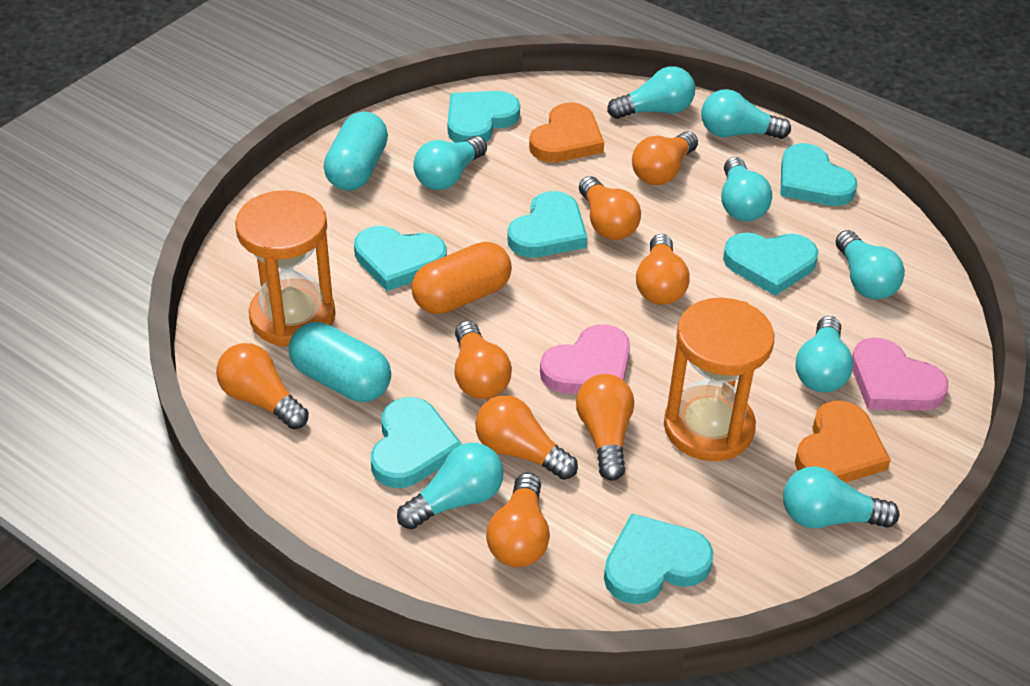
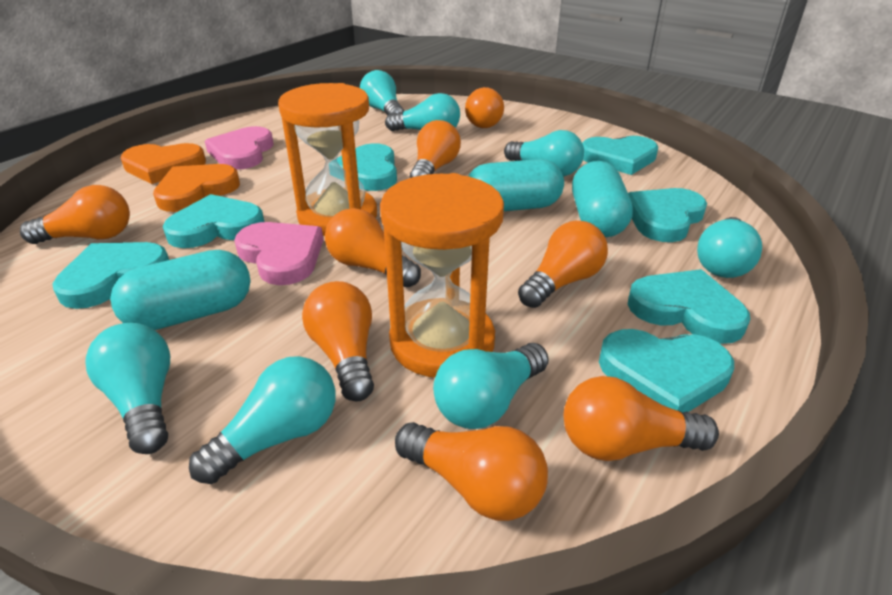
orange capsule: 1 -> 0
turquoise capsule: 2 -> 3
turquoise light bulb: 8 -> 7

